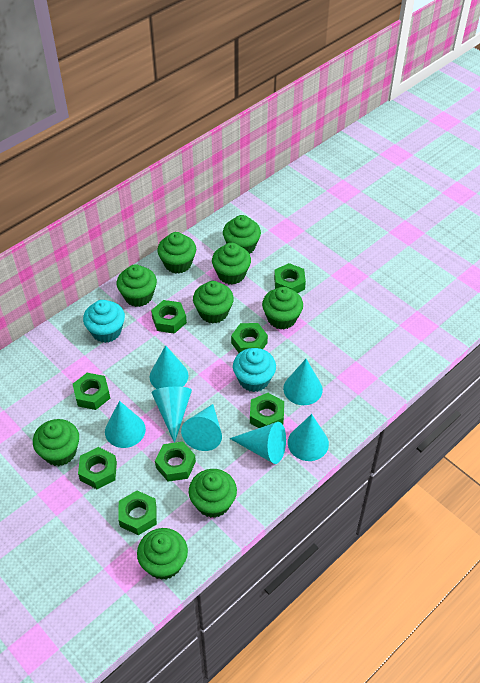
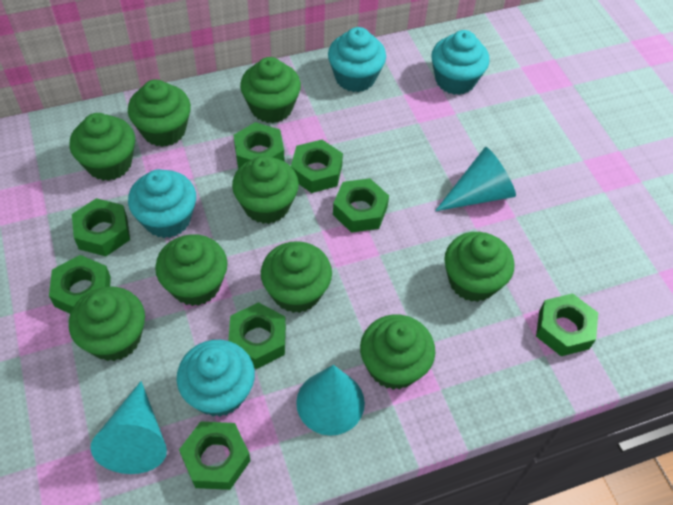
turquoise cone: 7 -> 3
turquoise cupcake: 2 -> 4

